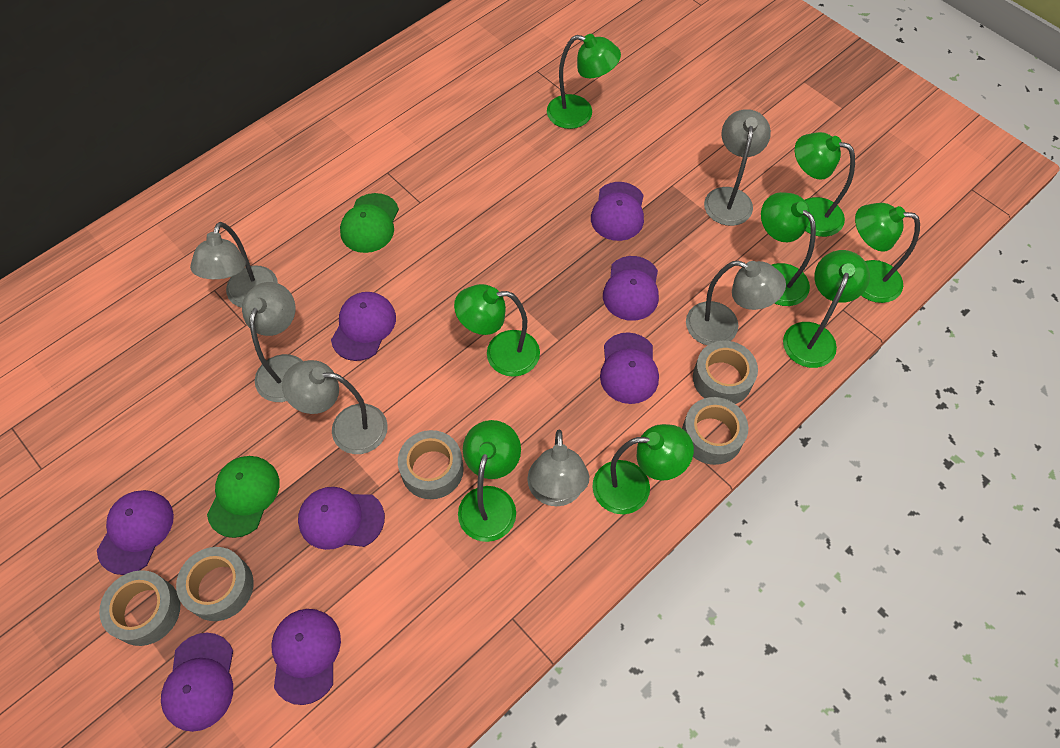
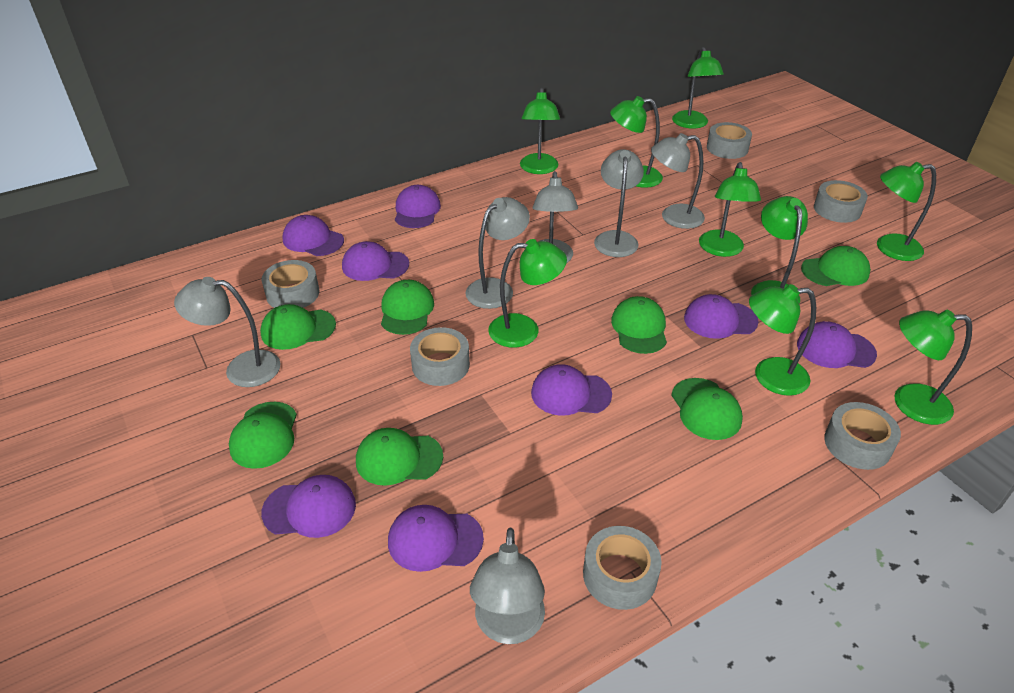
green cap: 2 -> 7
green lamp: 8 -> 9
grey tape: 5 -> 6

